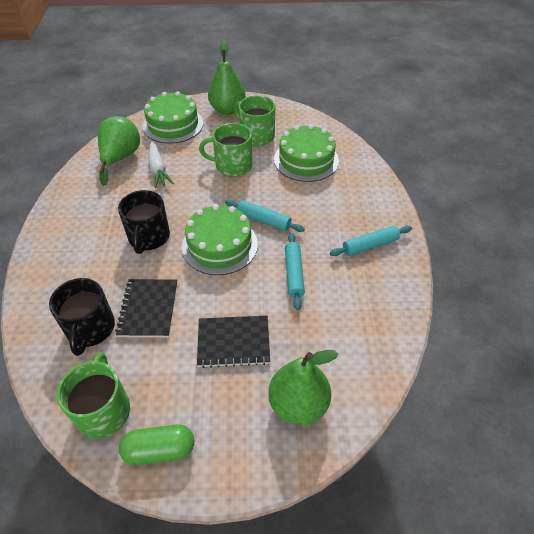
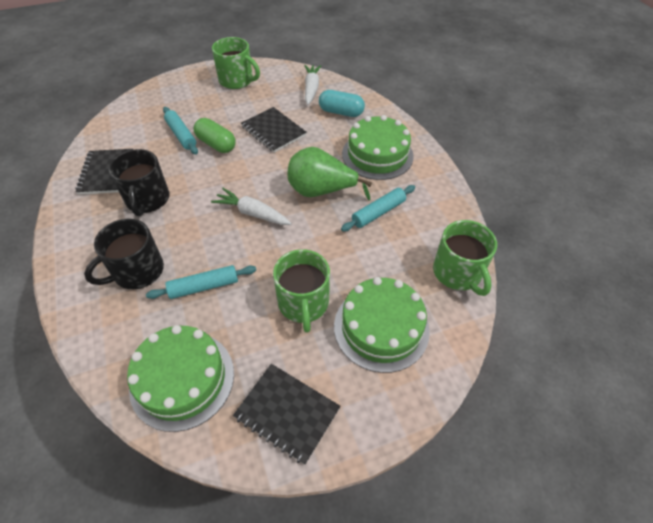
black notebook: 2 -> 3
green pear: 3 -> 1
turquoise capsule: 0 -> 1
white carrot: 1 -> 2

